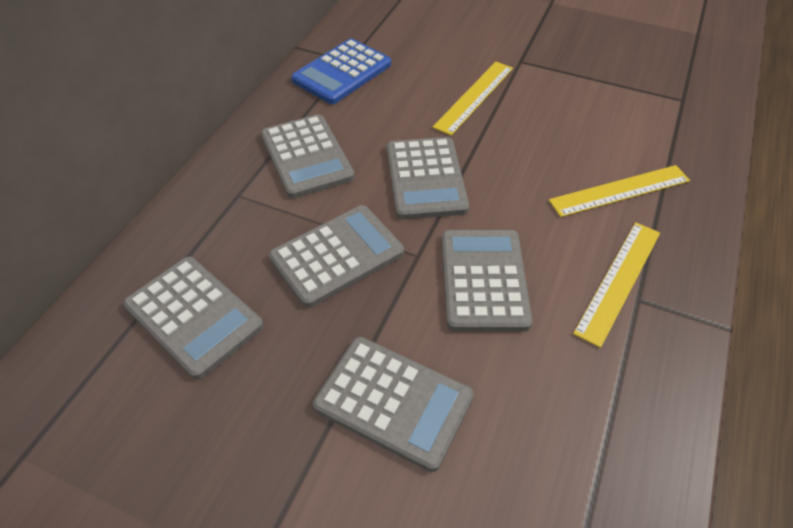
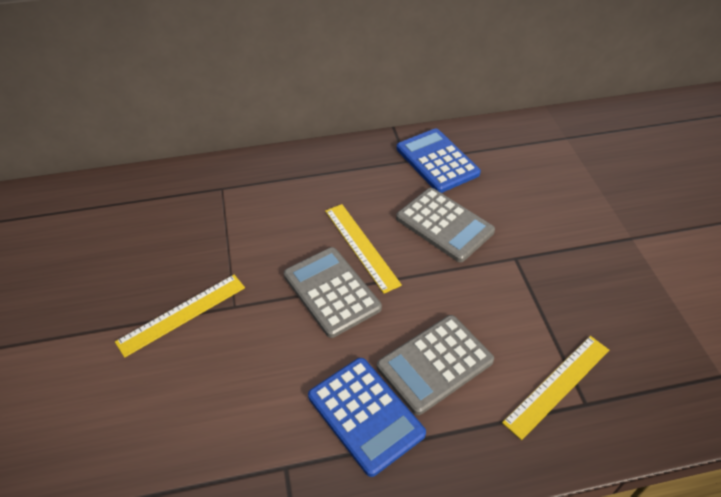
blue calculator: 1 -> 2
grey calculator: 6 -> 3

